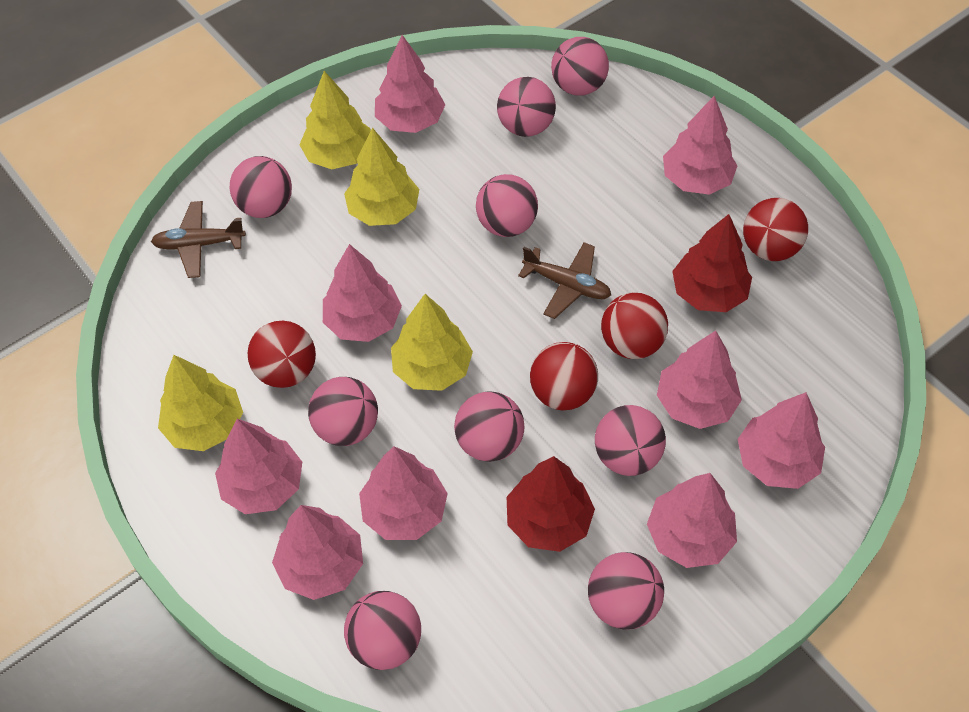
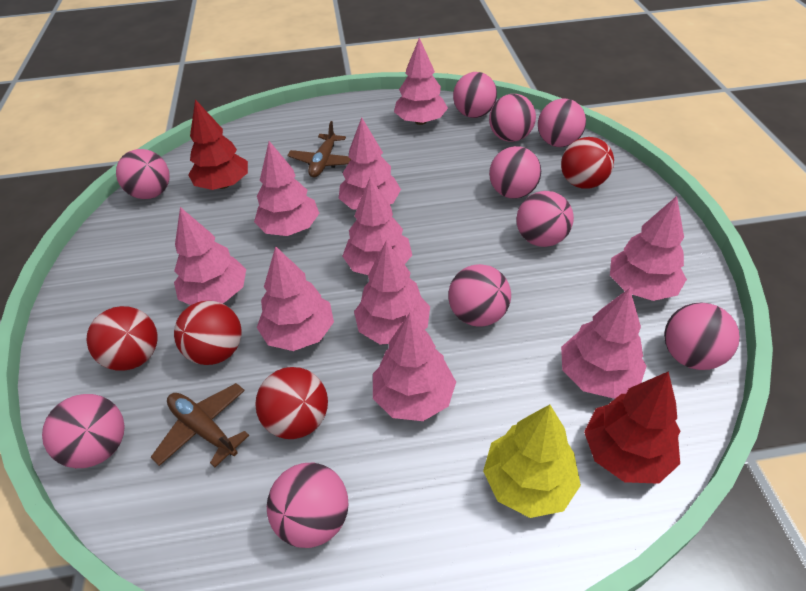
pink ball: 9 -> 10
pink tree: 9 -> 10
yellow tree: 4 -> 1

